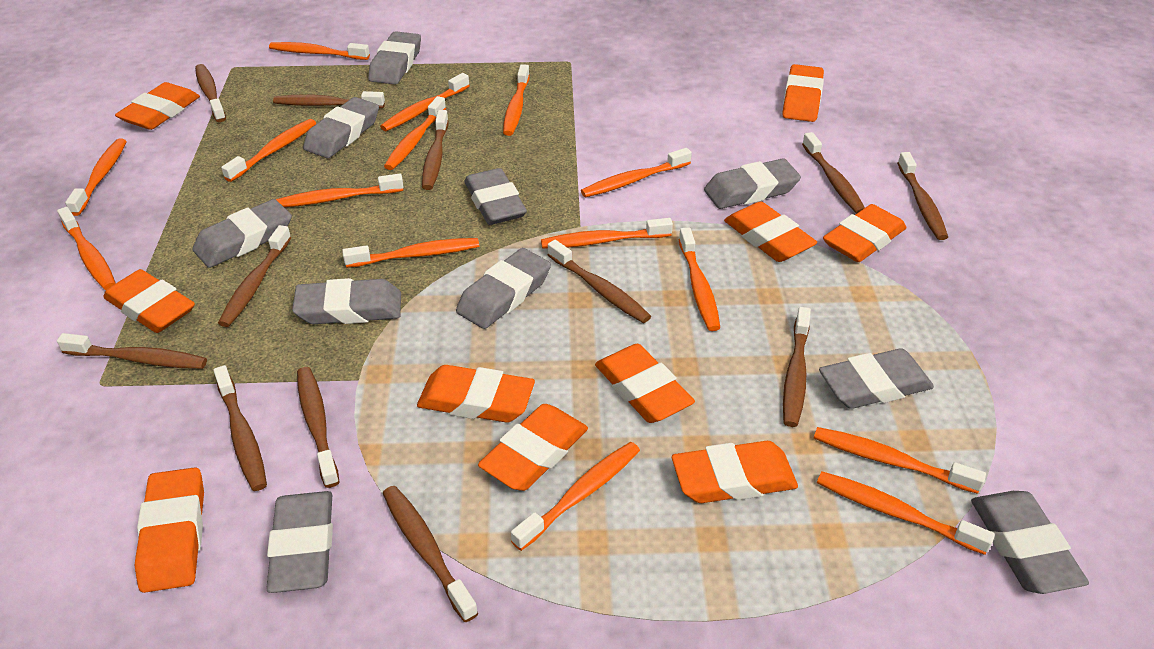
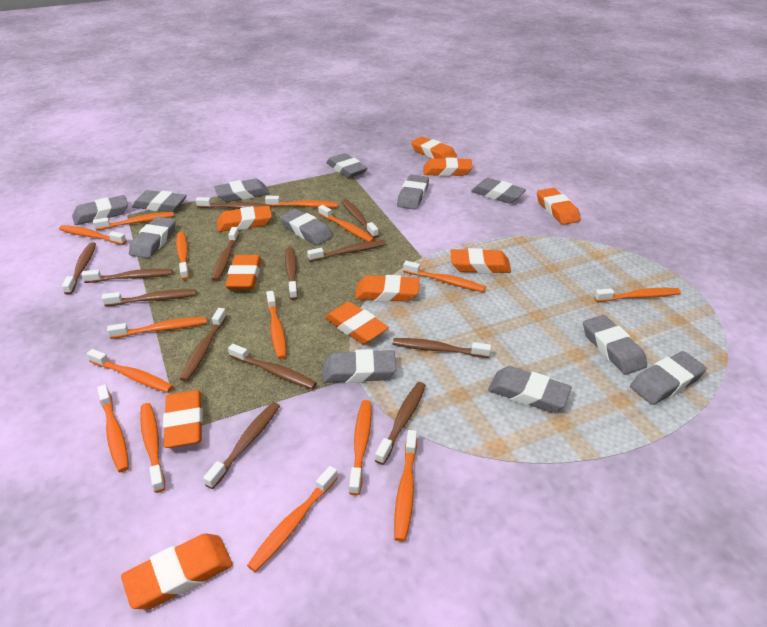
brown toothbrush: 12 -> 13
grey eraser: 10 -> 12

